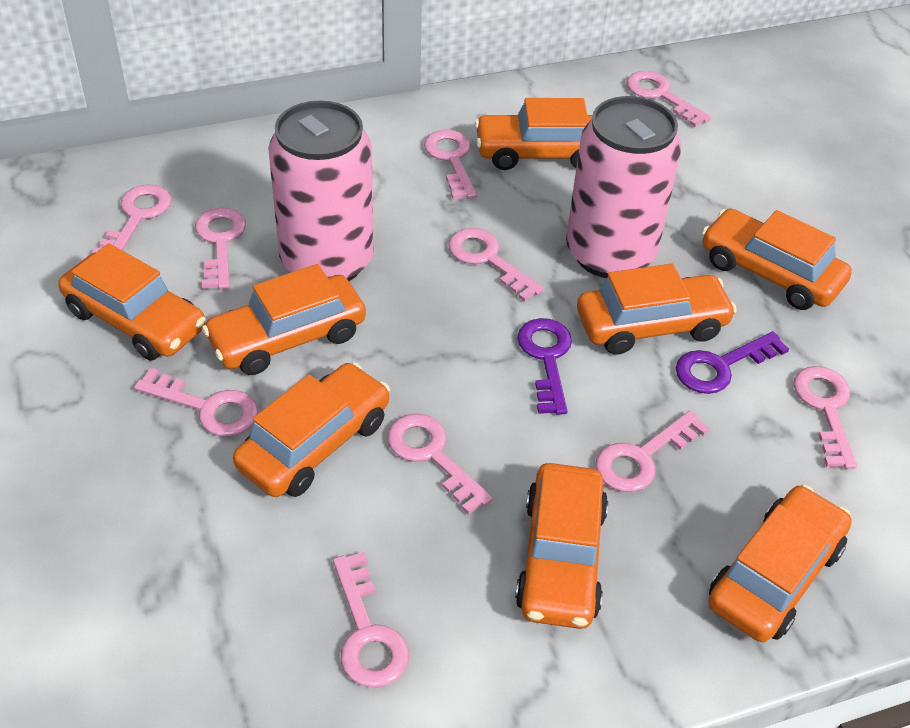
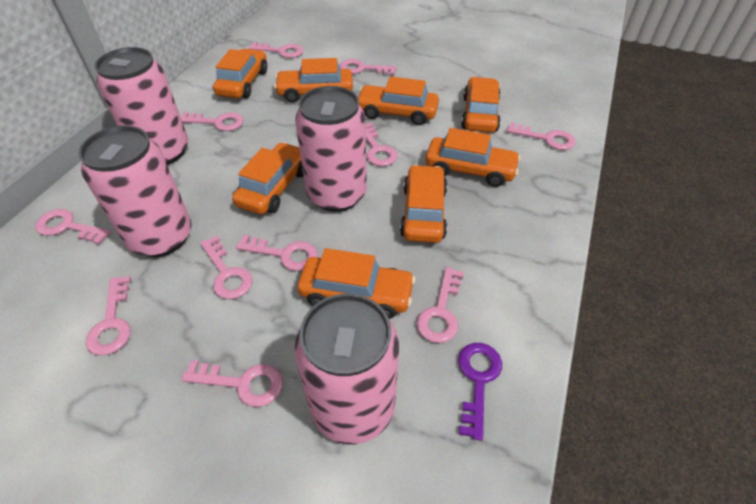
pink can: 2 -> 4
pink key: 10 -> 11
purple key: 2 -> 1

